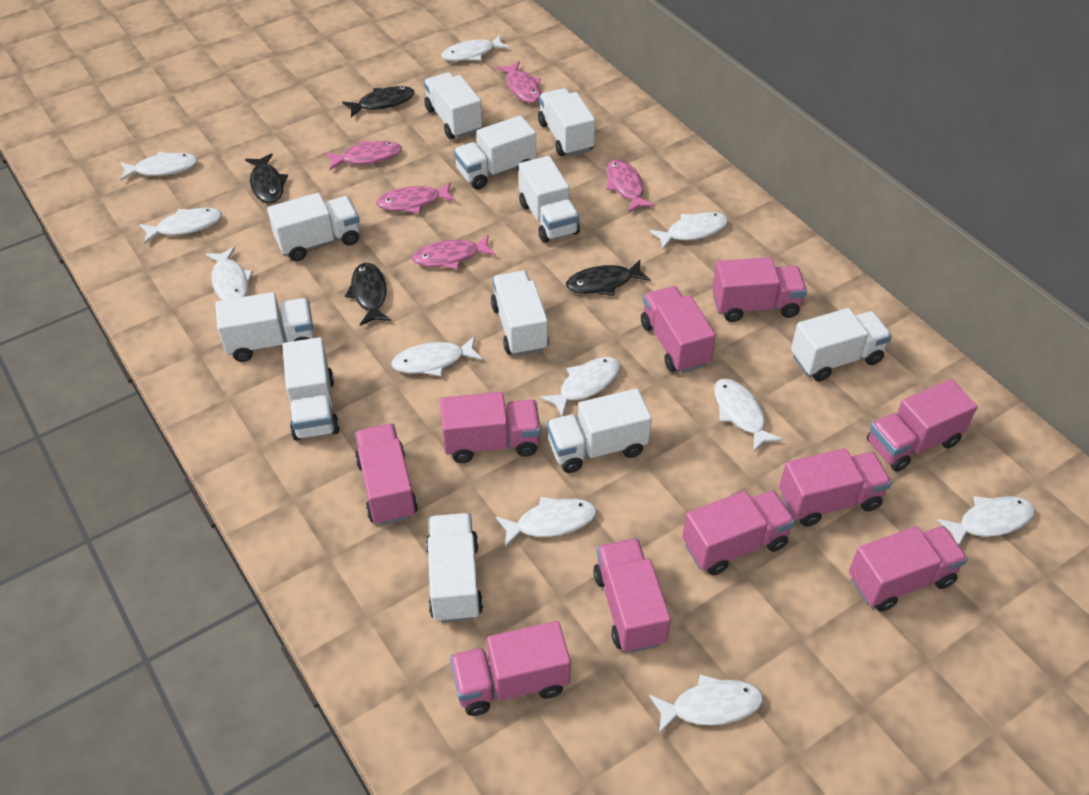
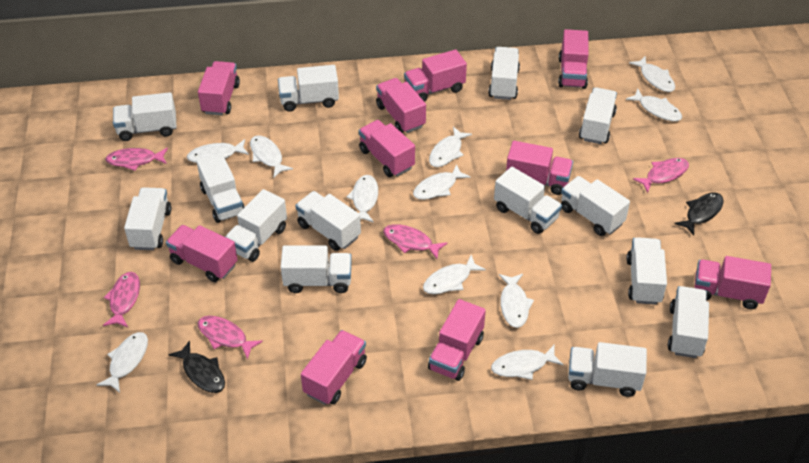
black fish: 4 -> 2
white truck: 11 -> 14

